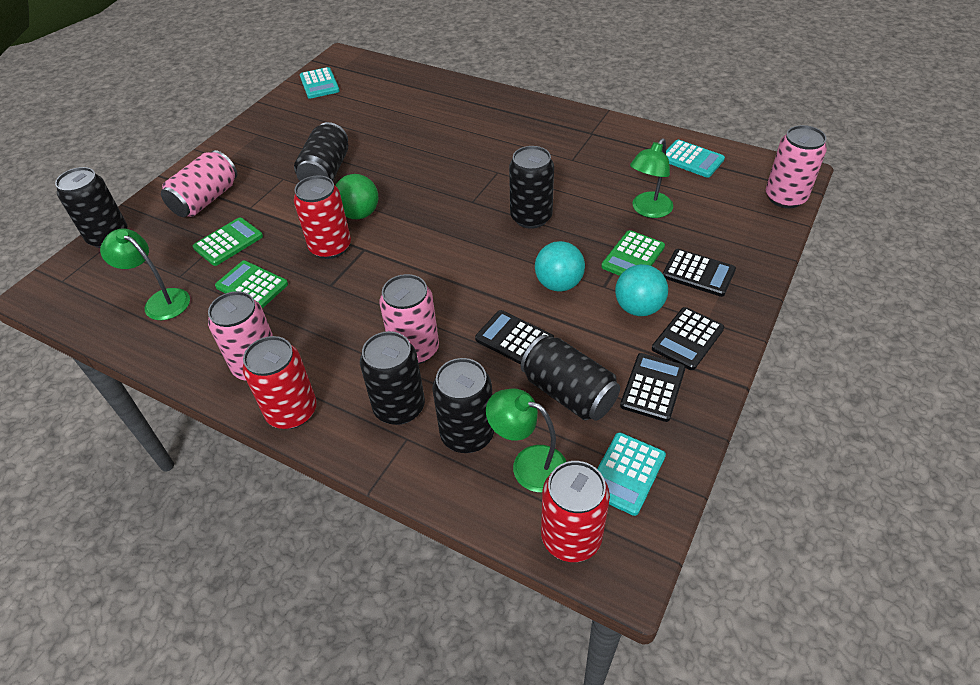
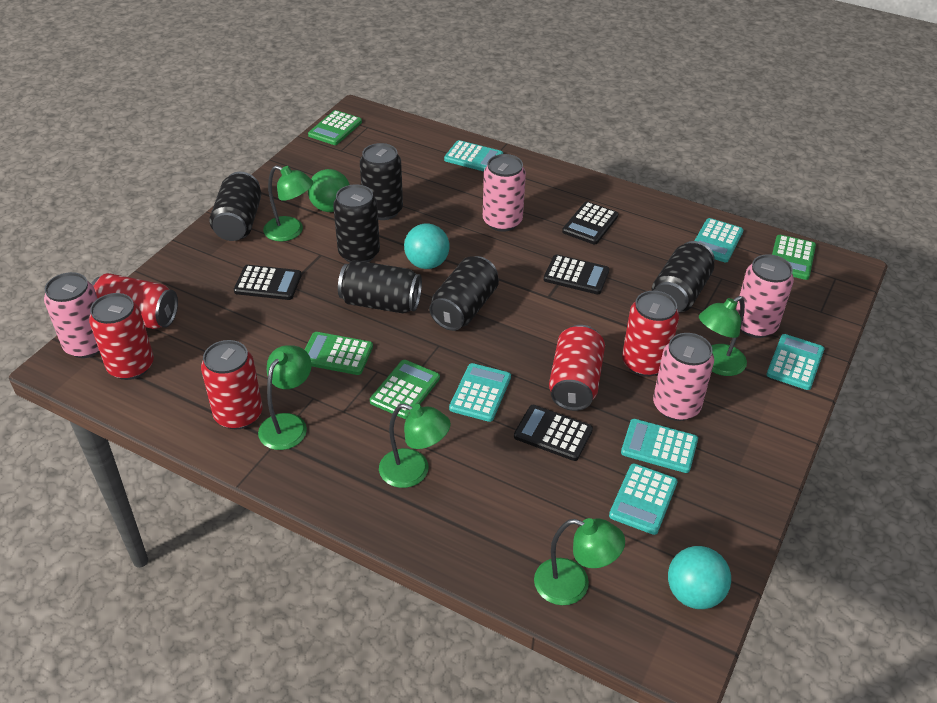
green calculator: 3 -> 4
green lamp: 3 -> 5
red can: 3 -> 5
turquoise calculator: 3 -> 6

